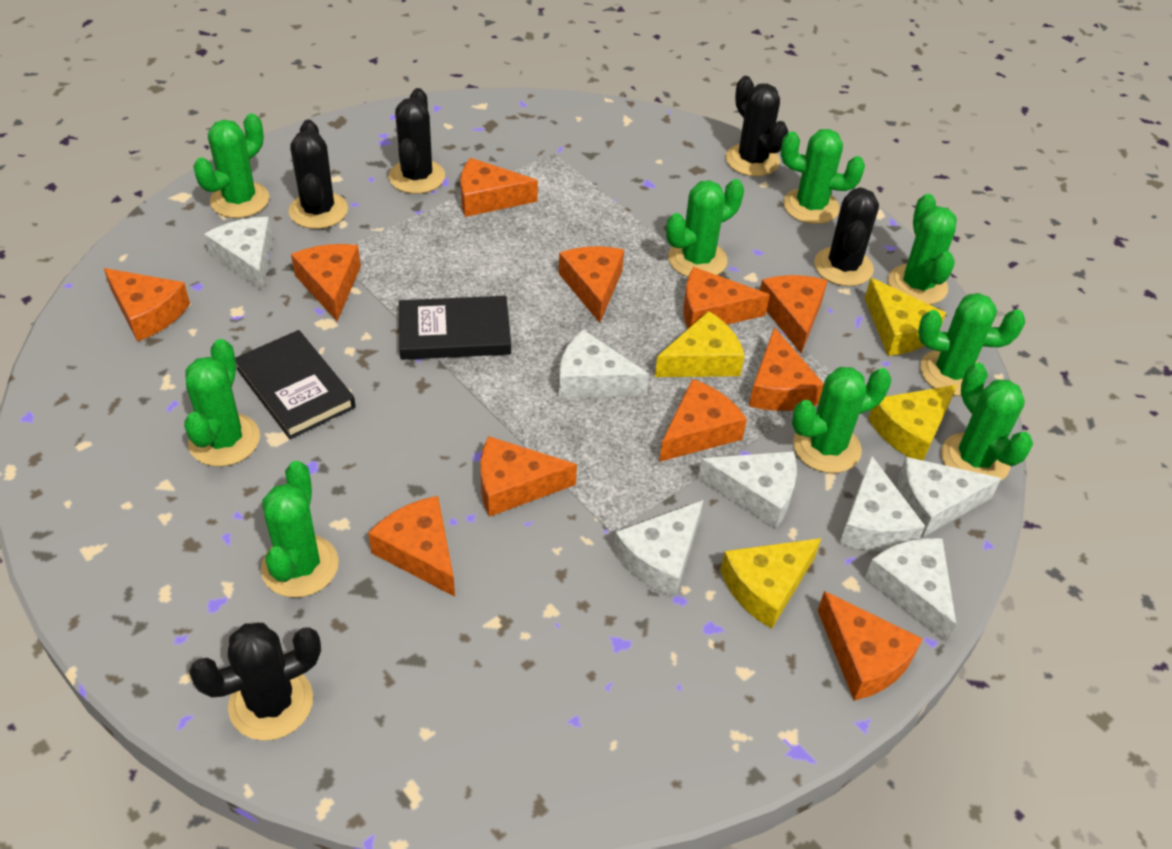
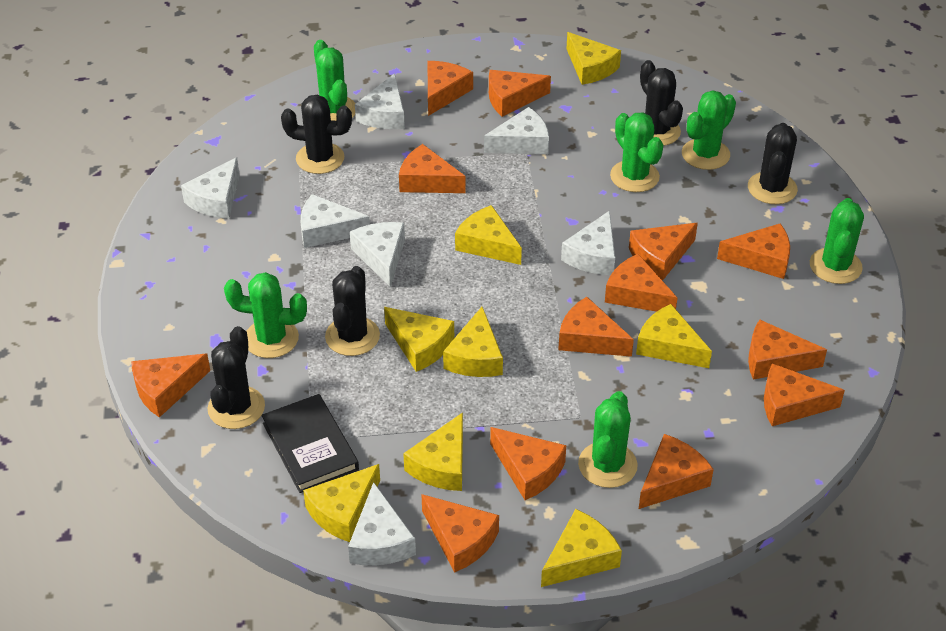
black book: 2 -> 1
green cactus: 9 -> 6
orange cheese: 11 -> 13
yellow cheese: 4 -> 8

